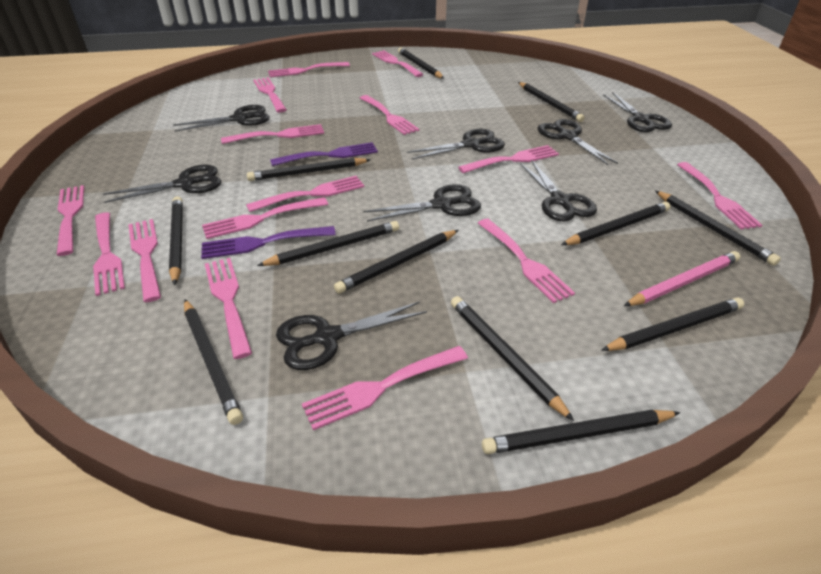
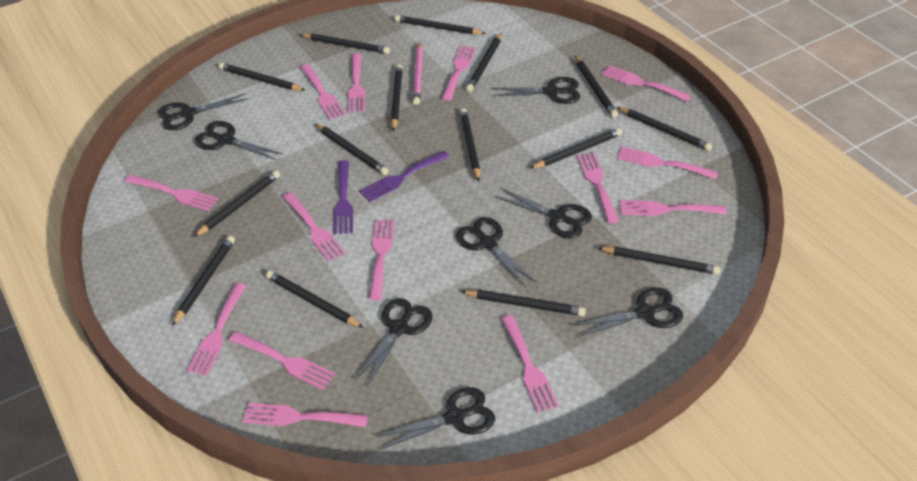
black pencil: 12 -> 15
pink fork: 15 -> 14

